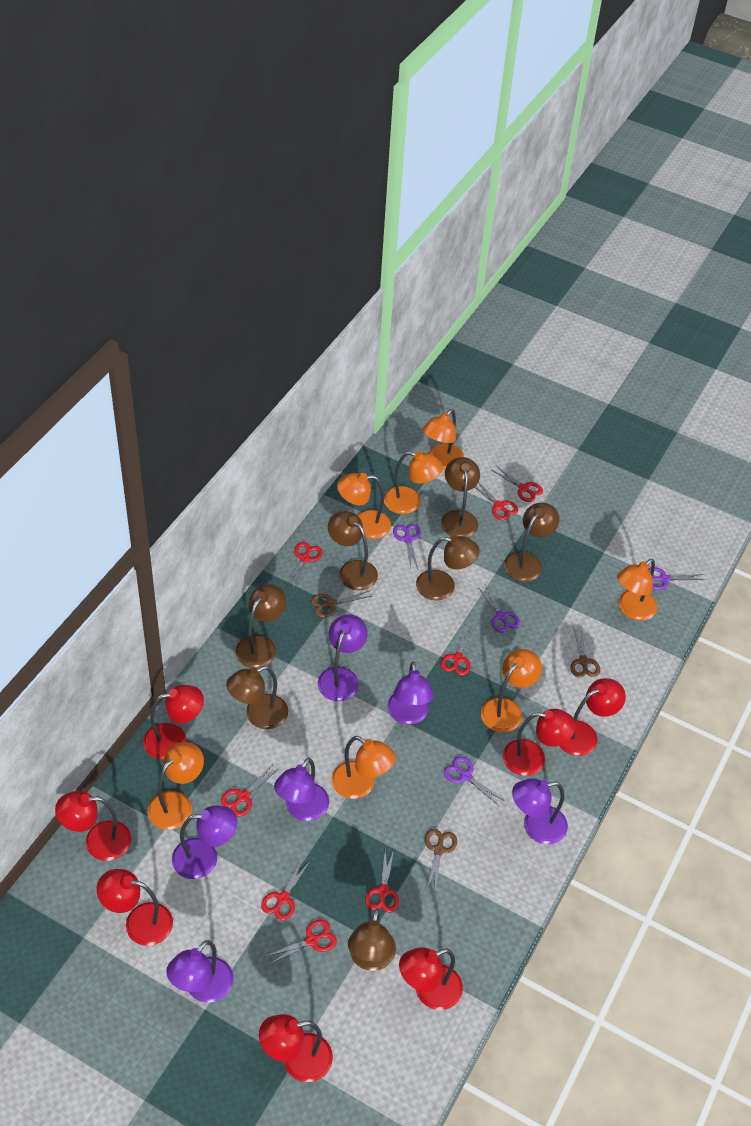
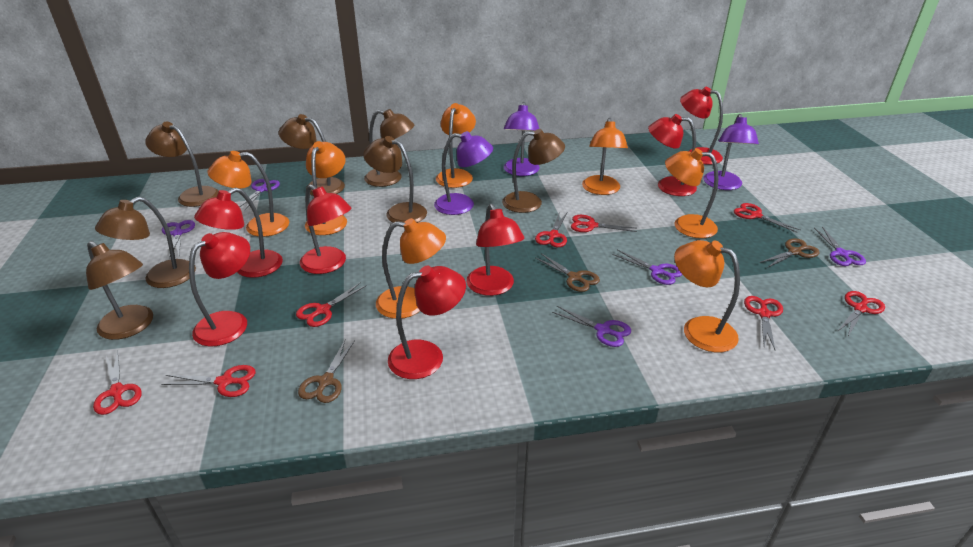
purple lamp: 6 -> 3
purple scissors: 4 -> 5

